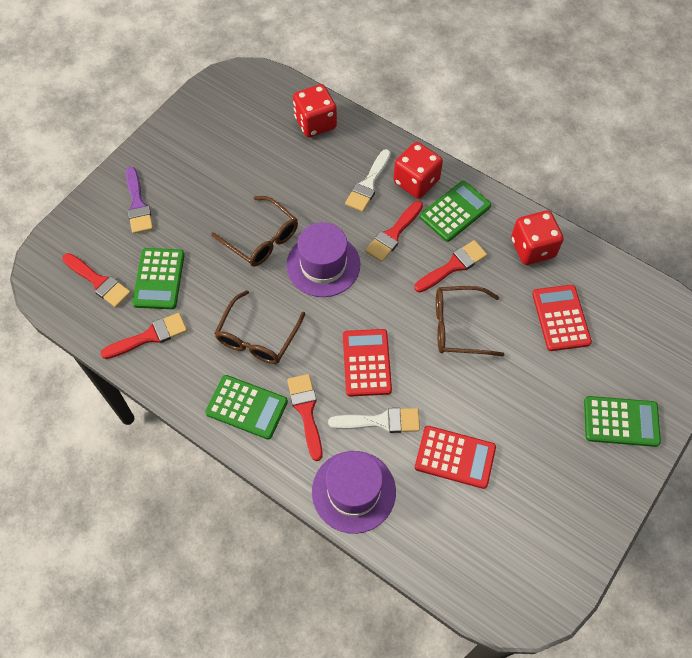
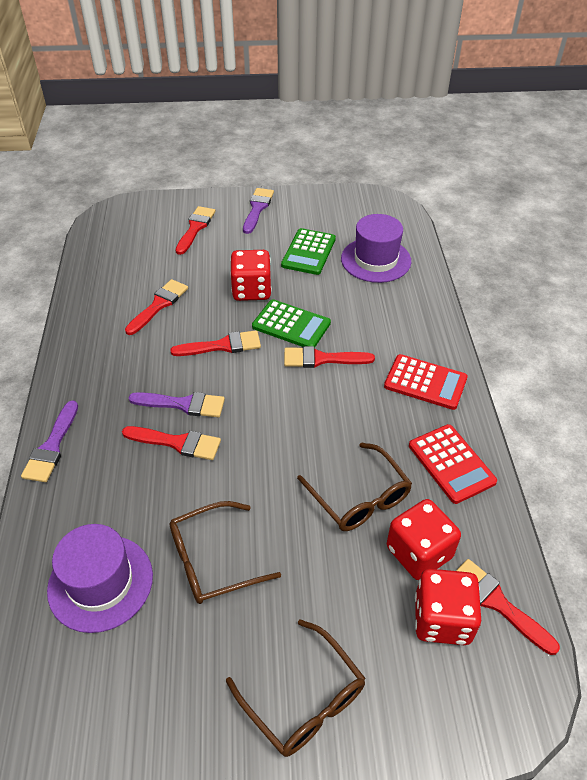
green calculator: 4 -> 2
purple brush: 1 -> 3
red brush: 5 -> 6
red calculator: 3 -> 2
white brush: 2 -> 0

